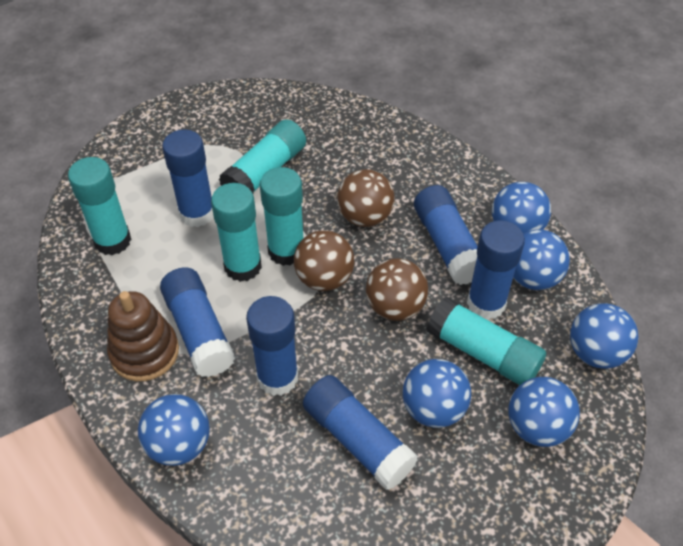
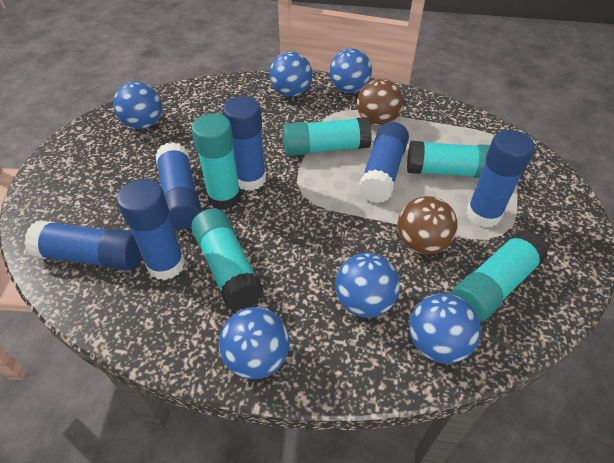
brown ball: 3 -> 2
brown stacking toy: 1 -> 0

